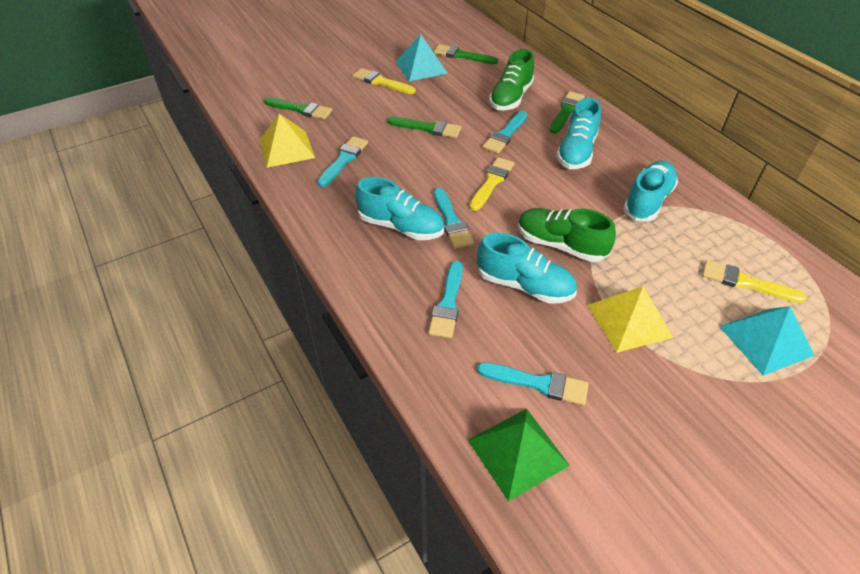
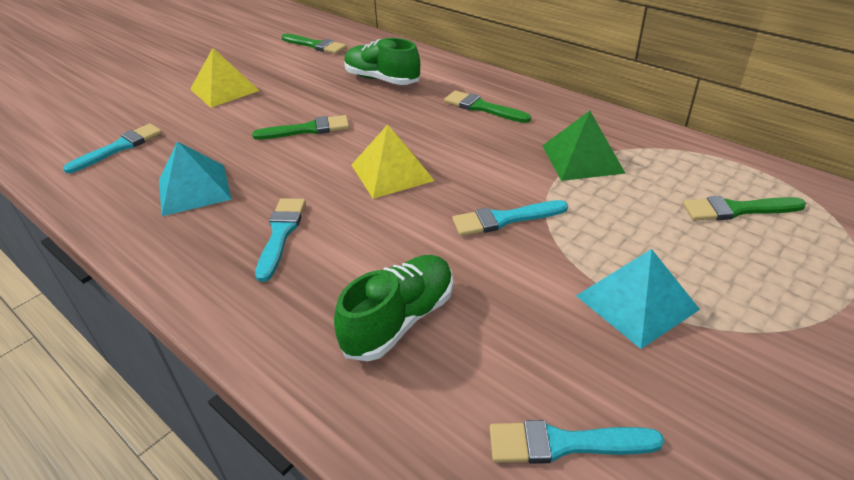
turquoise brush: 5 -> 4
turquoise shoe: 4 -> 0
yellow brush: 3 -> 0

